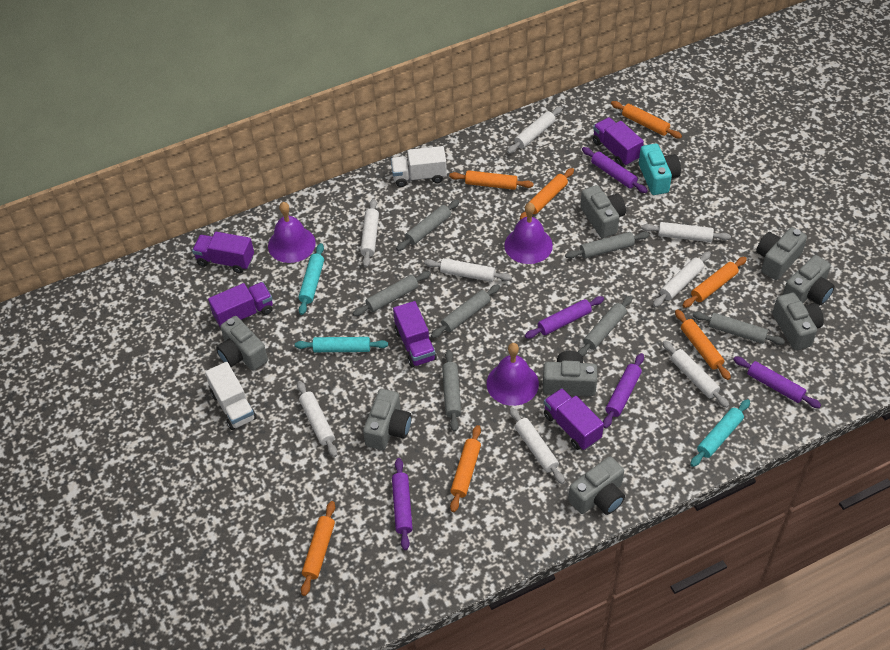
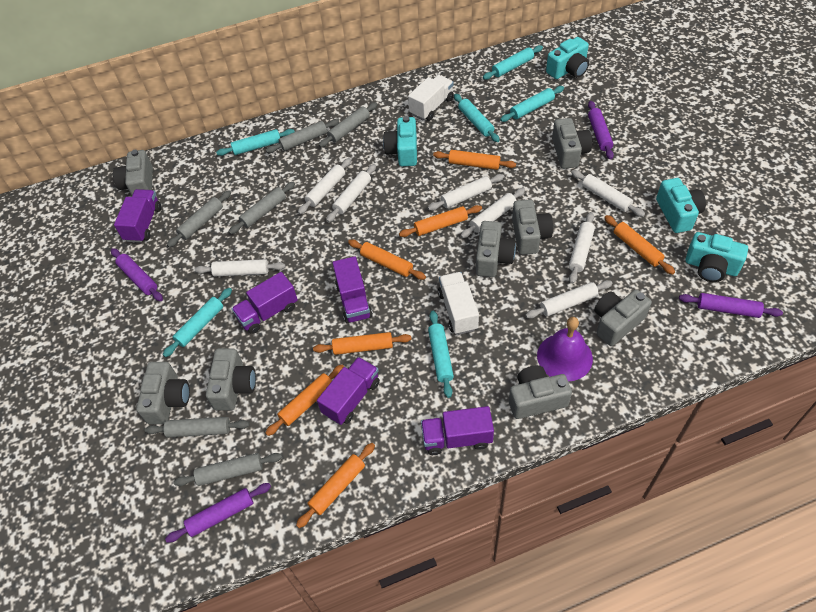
grey rolling pin: 7 -> 6
purple bell: 3 -> 1
purple rolling pin: 5 -> 4
turquoise camera: 1 -> 4
turquoise rolling pin: 3 -> 6

